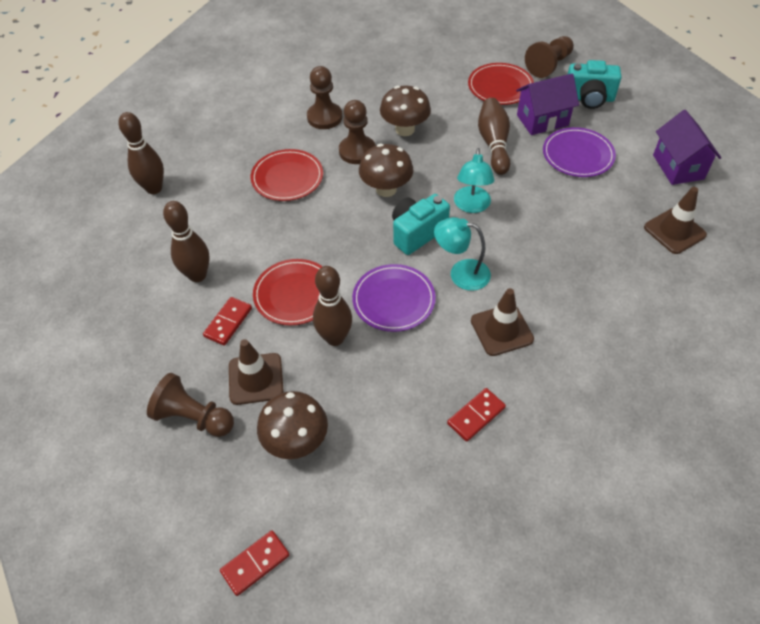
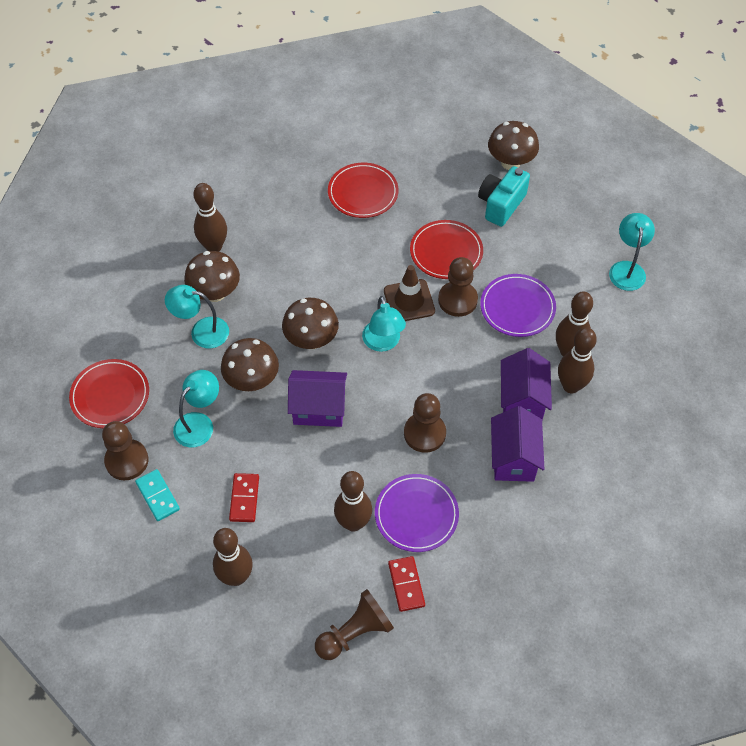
brown bowling pin: 4 -> 5
brown mushroom: 3 -> 4
brown traffic cone: 3 -> 1
purple house: 2 -> 3
red domino: 3 -> 2
turquoise camera: 2 -> 1
turquoise domino: 0 -> 1
turquoise lamp: 2 -> 4

